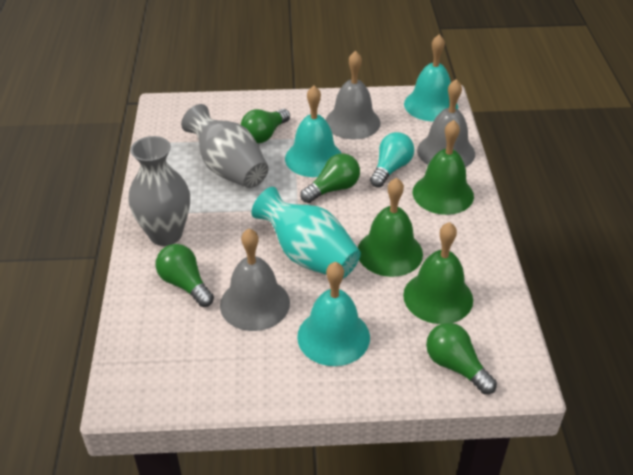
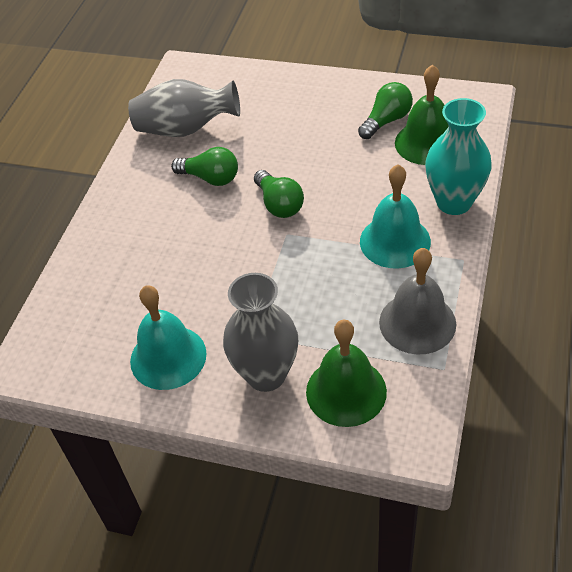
green bell: 3 -> 2
green light bulb: 4 -> 3
grey bell: 3 -> 1
turquoise bell: 3 -> 2
turquoise light bulb: 1 -> 0

